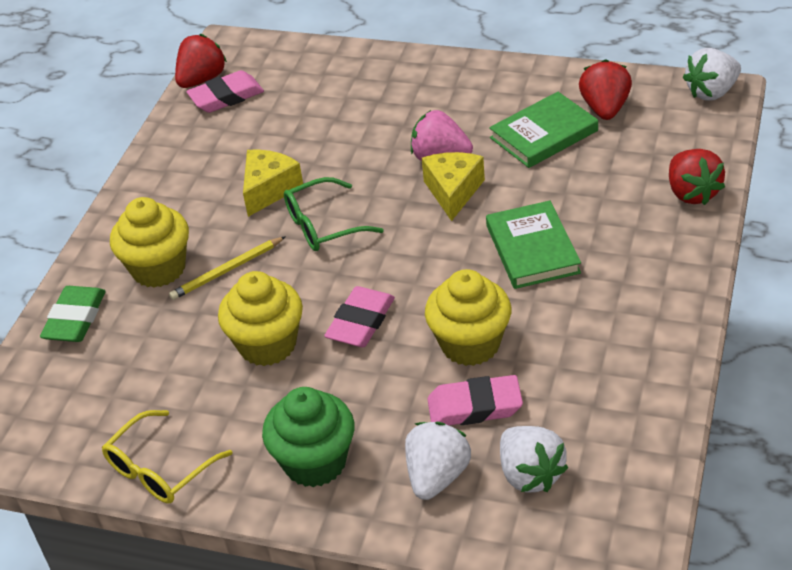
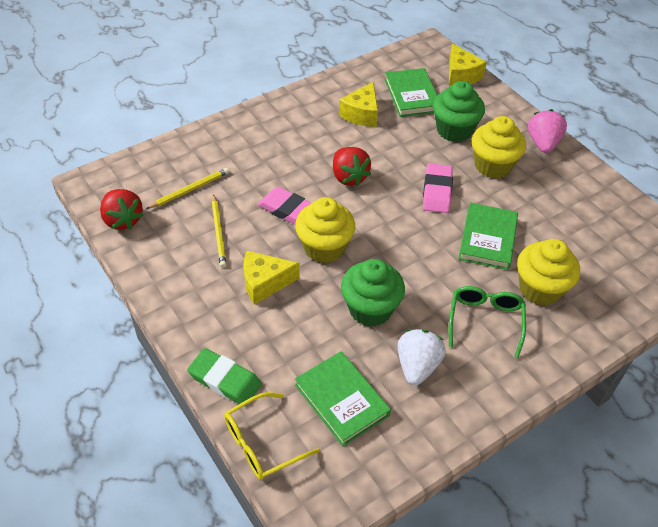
green book: 2 -> 3
green cupcake: 1 -> 2
pink eraser: 3 -> 2
red strawberry: 3 -> 2
white strawberry: 3 -> 1
yellow cheese: 2 -> 3
yellow pencil: 1 -> 2

